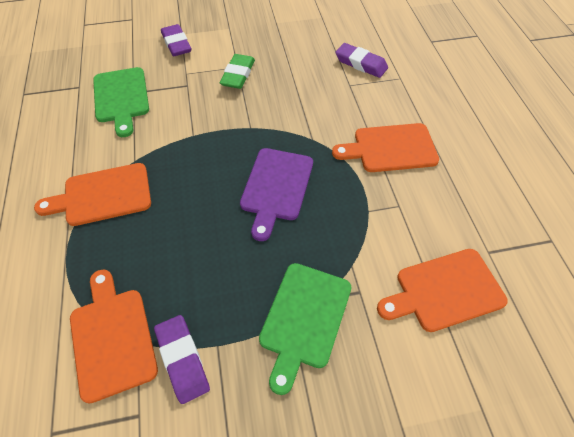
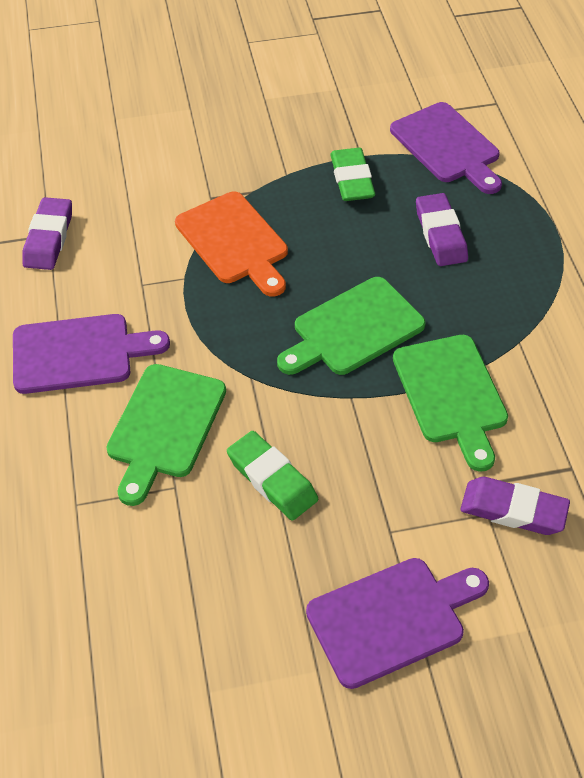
green cutting board: 2 -> 3
green eraser: 1 -> 2
orange cutting board: 4 -> 1
purple cutting board: 1 -> 3

